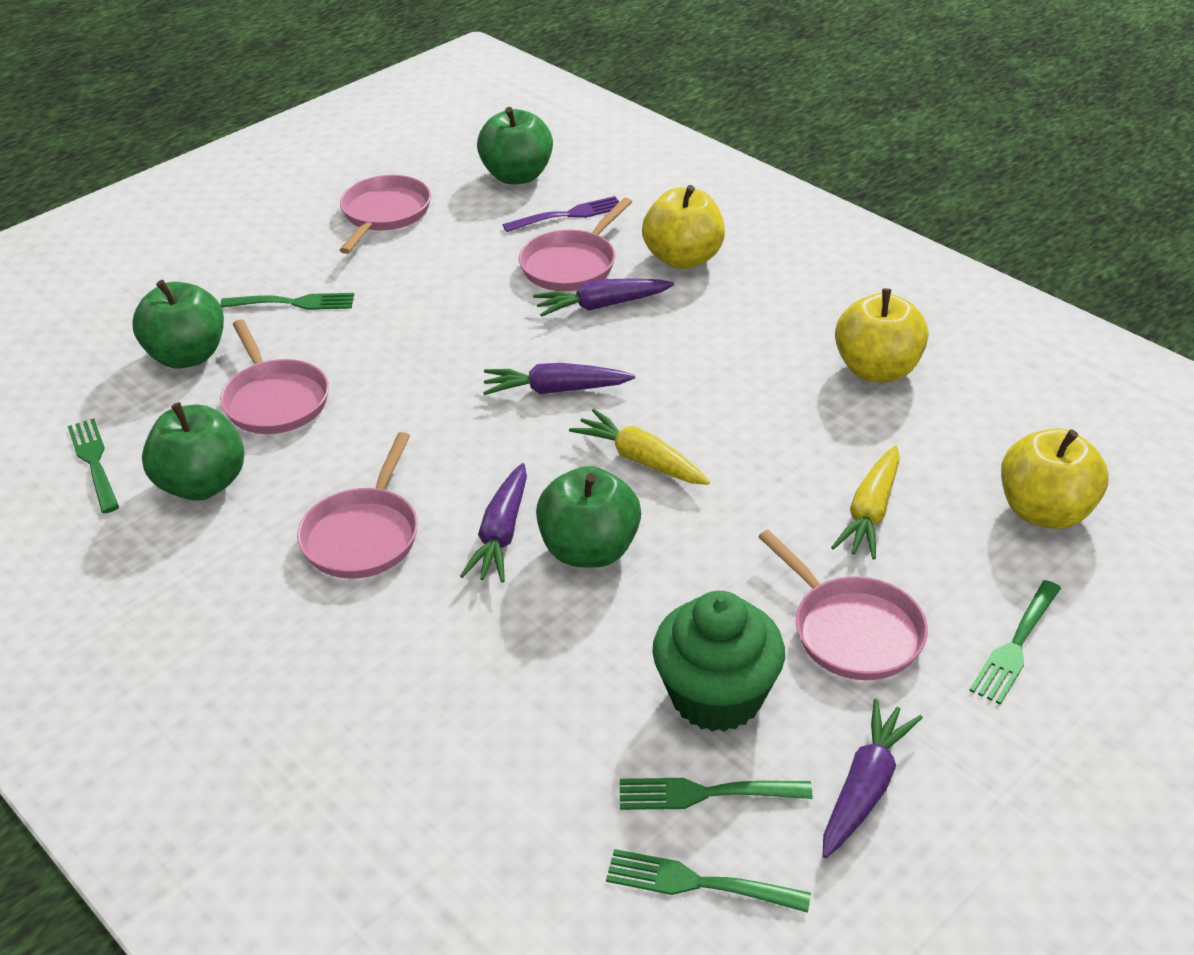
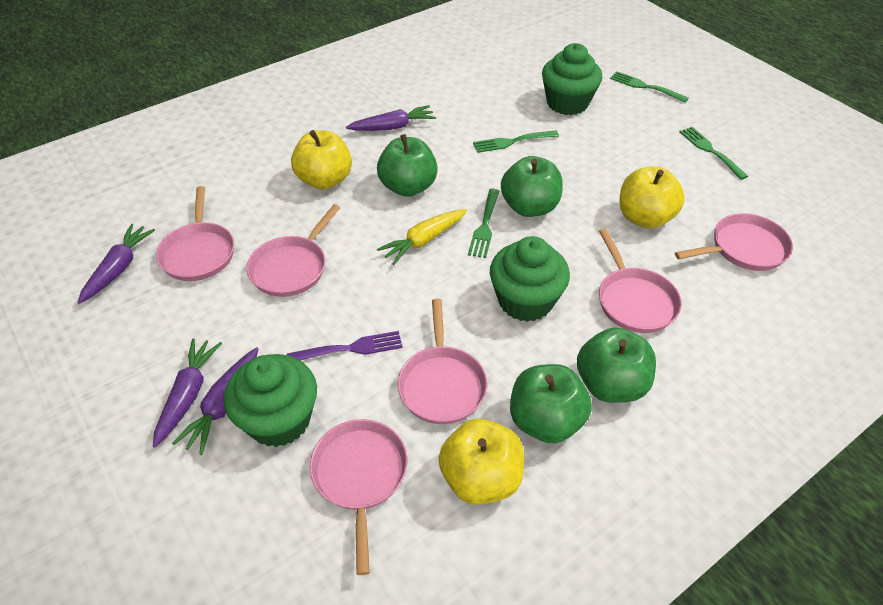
green cupcake: 1 -> 3
green fork: 5 -> 4
pink pan: 5 -> 6
yellow carrot: 2 -> 1

